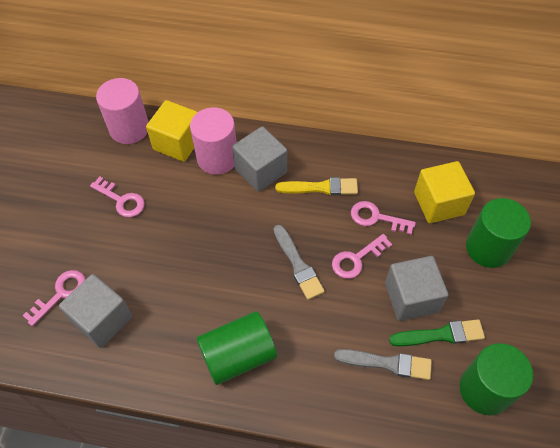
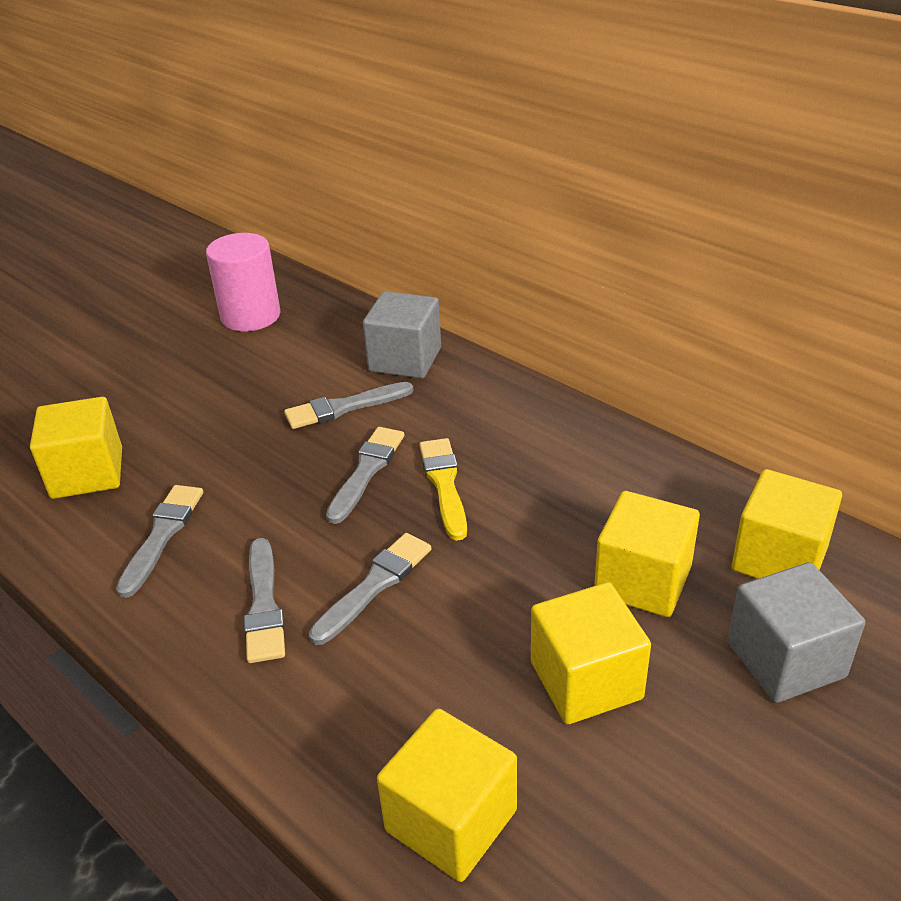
green brush: 1 -> 0
green cylinder: 3 -> 0
grey brush: 2 -> 5
grey cube: 3 -> 2
pink cylinder: 2 -> 1
pink key: 4 -> 0
yellow cube: 2 -> 5

